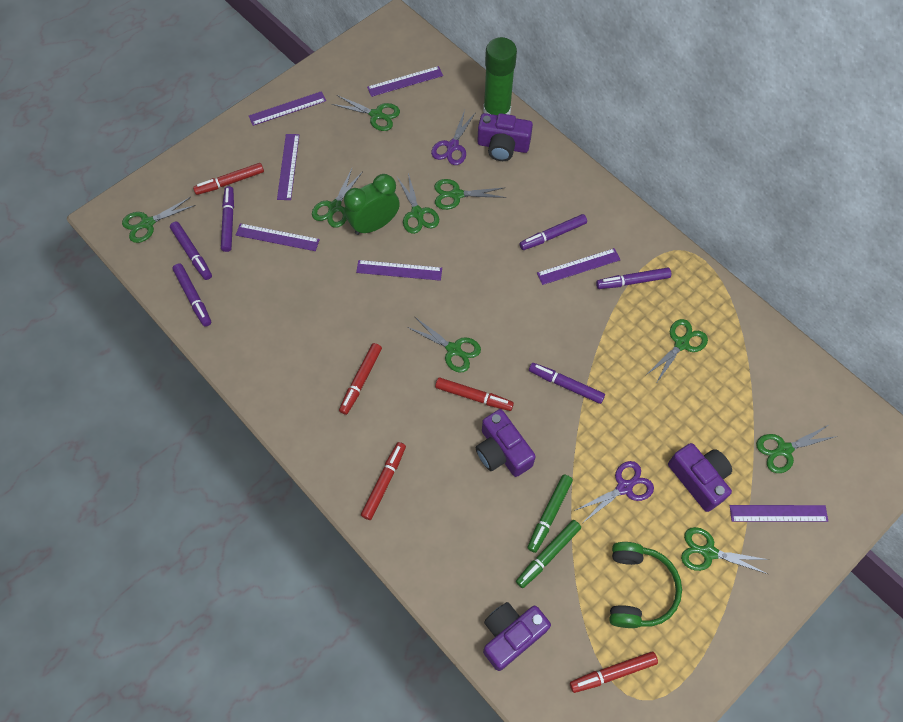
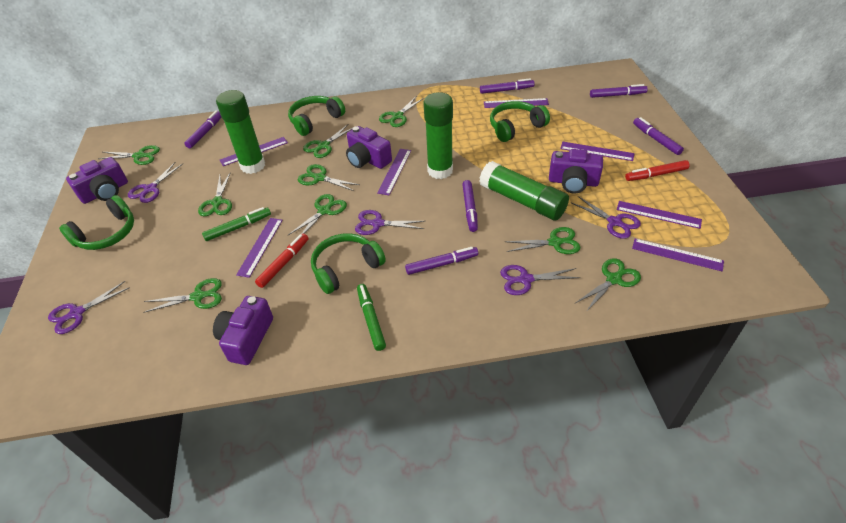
green clock: 1 -> 0
green glue stick: 1 -> 3
green headphones: 1 -> 4
purple scissors: 2 -> 5
red marker: 5 -> 2

